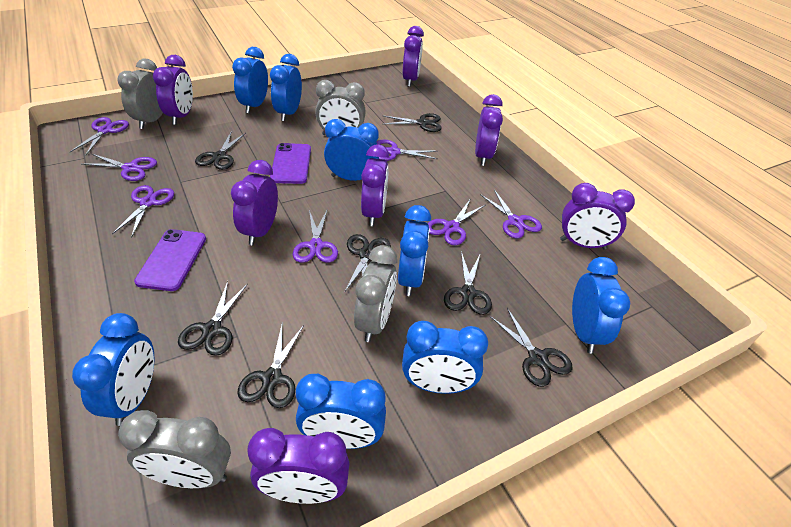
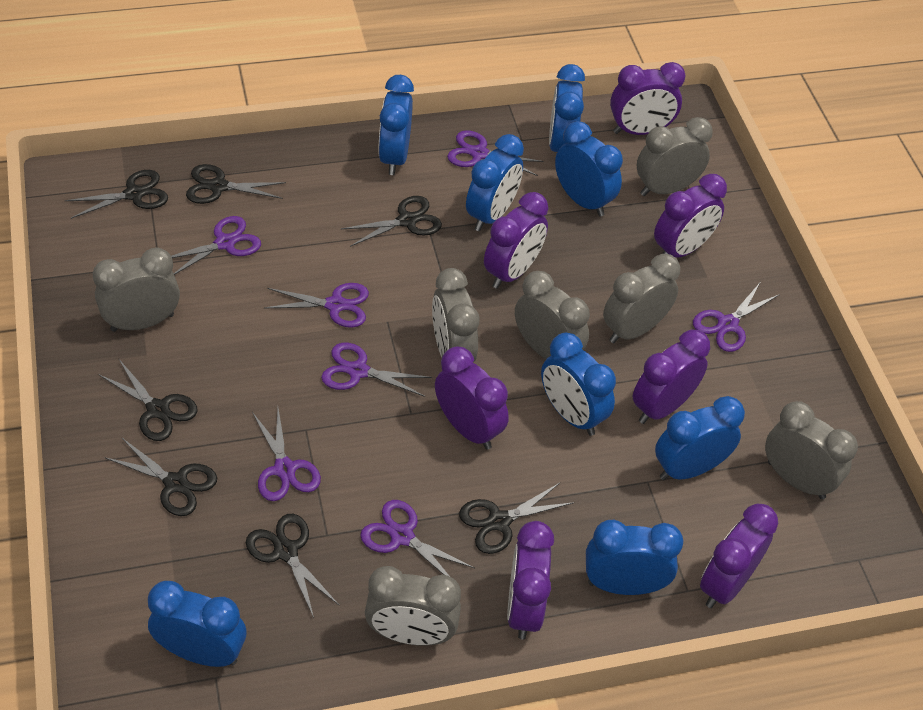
grey clock: 4 -> 7
purple phone: 2 -> 0

